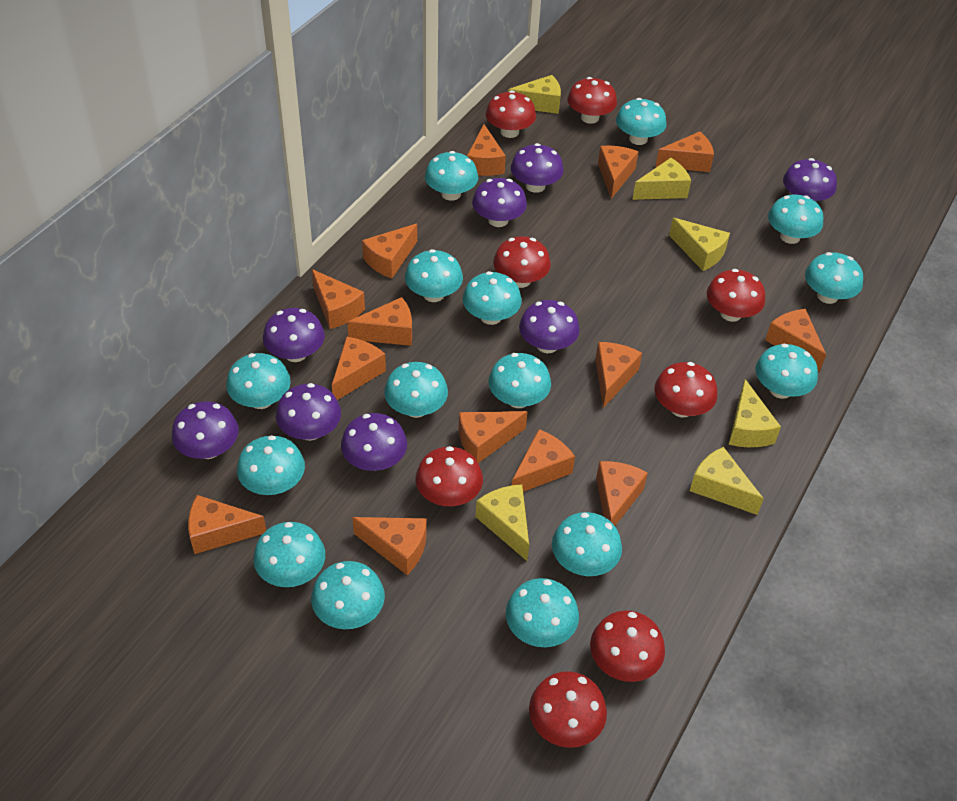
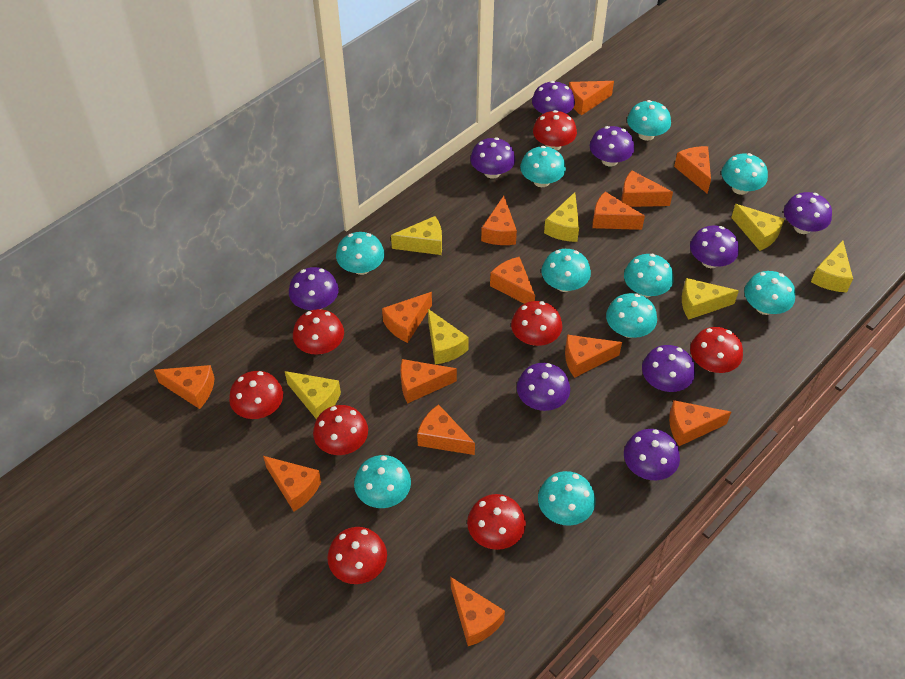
purple mushroom: 8 -> 9
turquoise mushroom: 15 -> 10
yellow cheese: 6 -> 7

